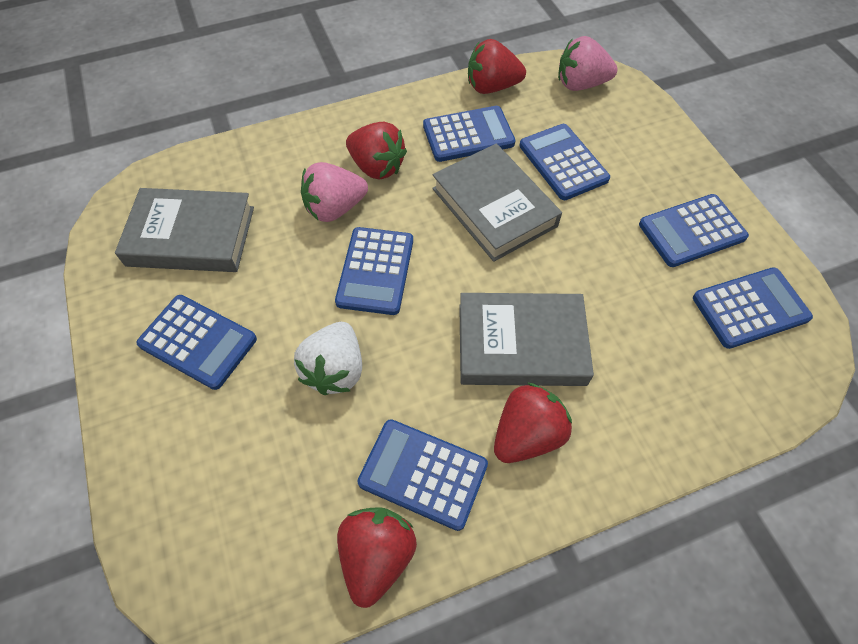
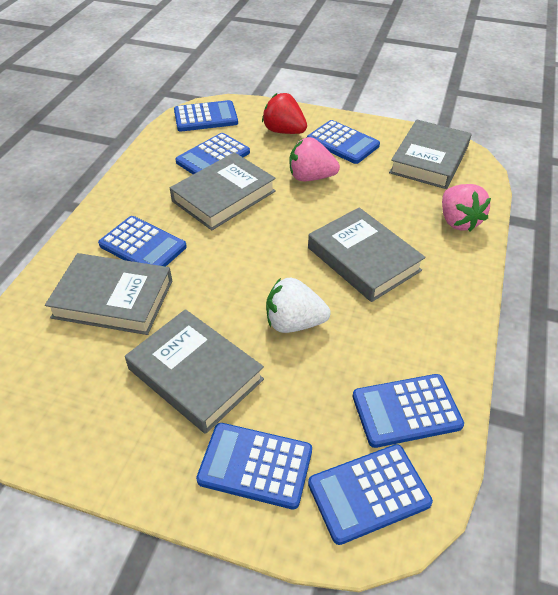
grey book: 3 -> 5
red strawberry: 4 -> 1

